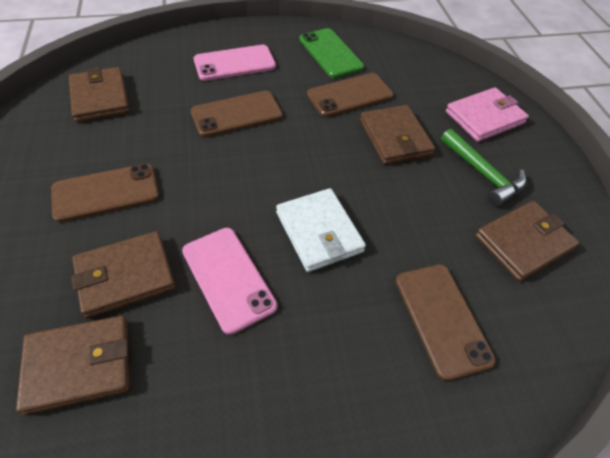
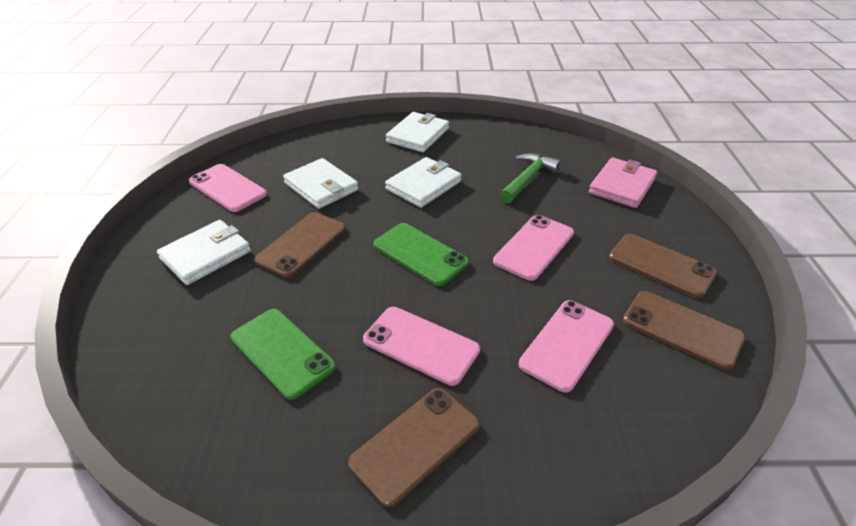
brown wallet: 5 -> 0
green phone: 1 -> 2
pink phone: 2 -> 4
white wallet: 1 -> 4

